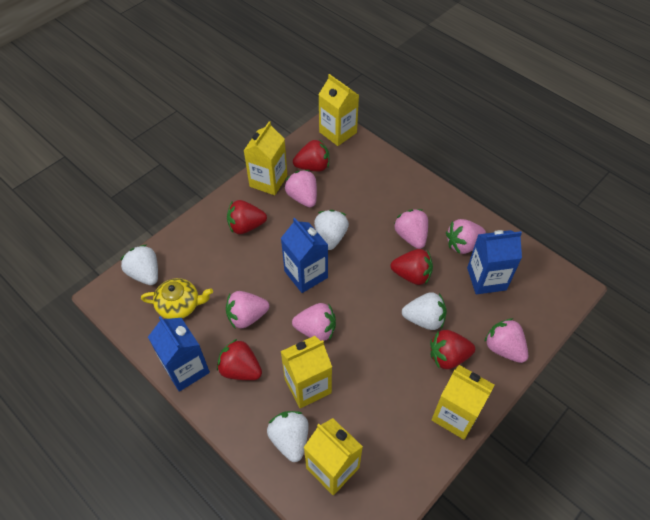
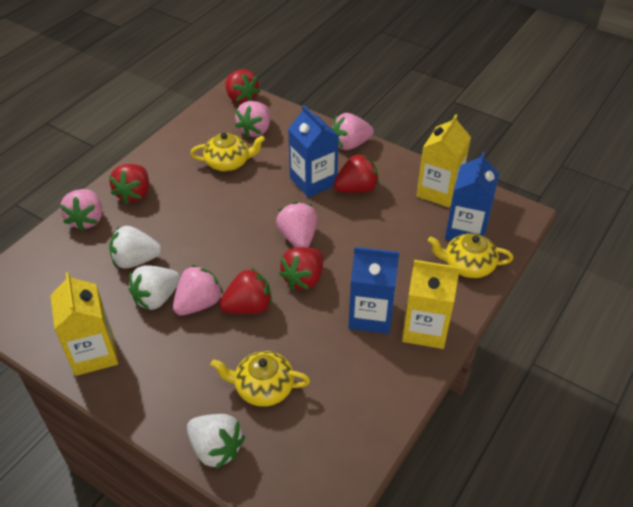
pink strawberry: 6 -> 5
white strawberry: 4 -> 3
yellow carton: 5 -> 3
yellow teapot: 1 -> 3

